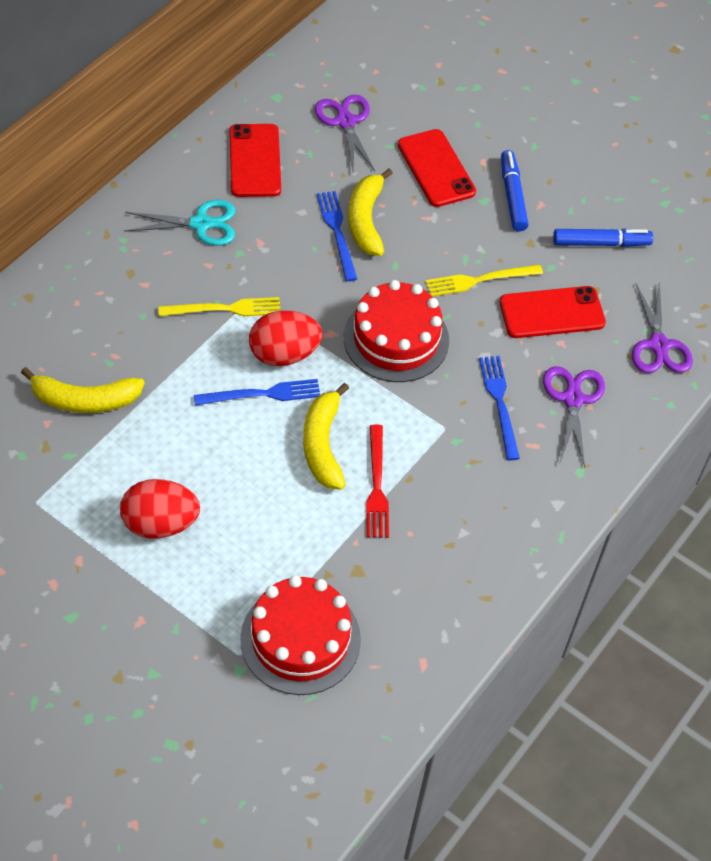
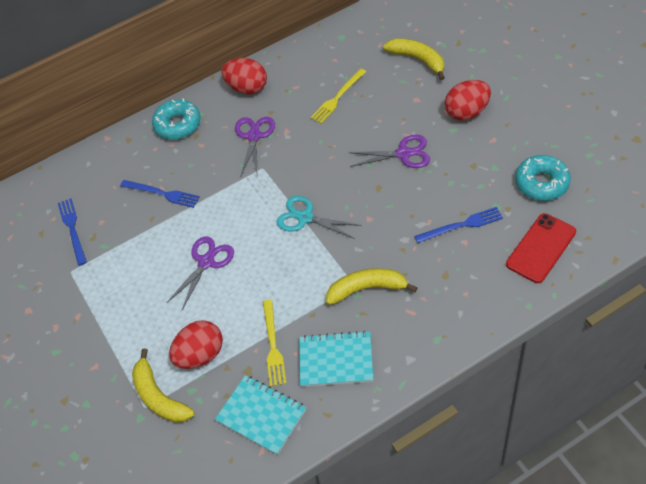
blue marker: 2 -> 0
red cake: 2 -> 0
red egg: 2 -> 3
red fork: 1 -> 0
red phone: 3 -> 1
turquoise donut: 0 -> 2
turquoise notebook: 0 -> 2

